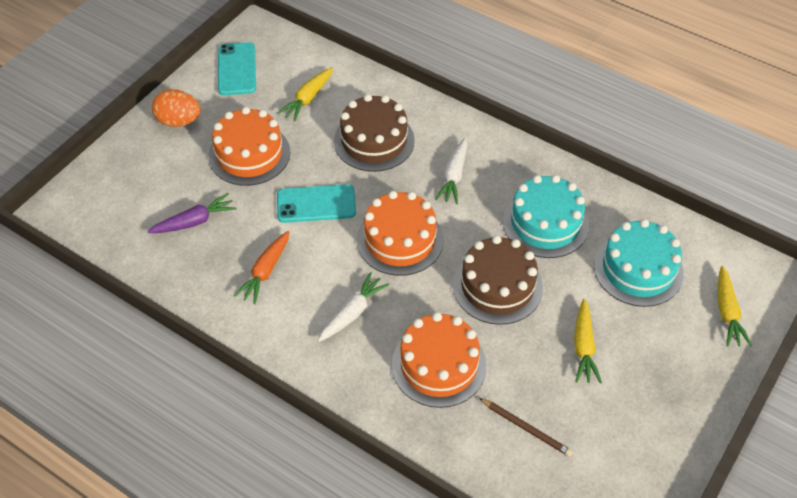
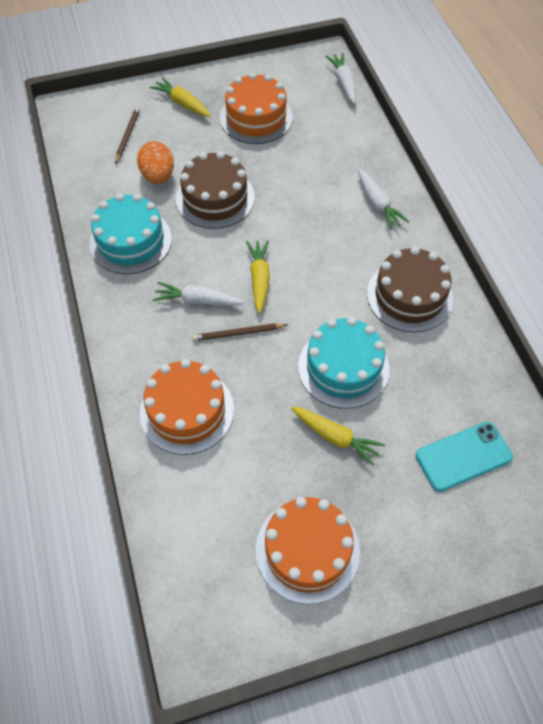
brown pencil: 1 -> 2
orange carrot: 1 -> 0
purple carrot: 1 -> 0
turquoise phone: 2 -> 1
white carrot: 2 -> 3

